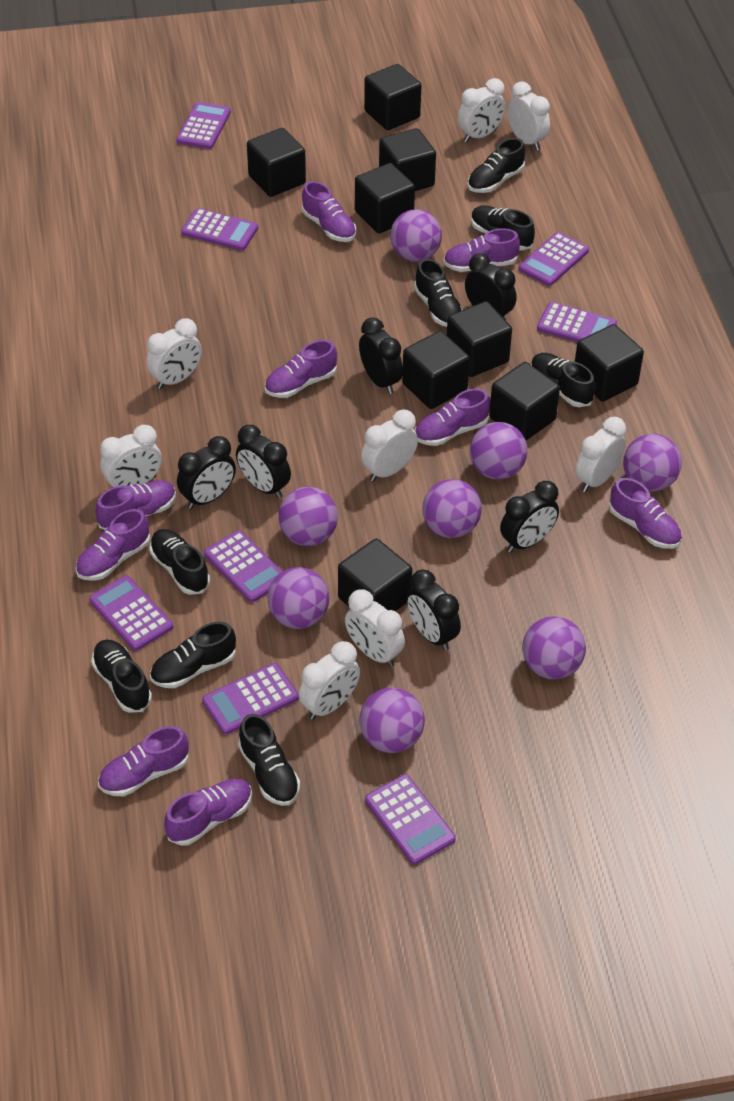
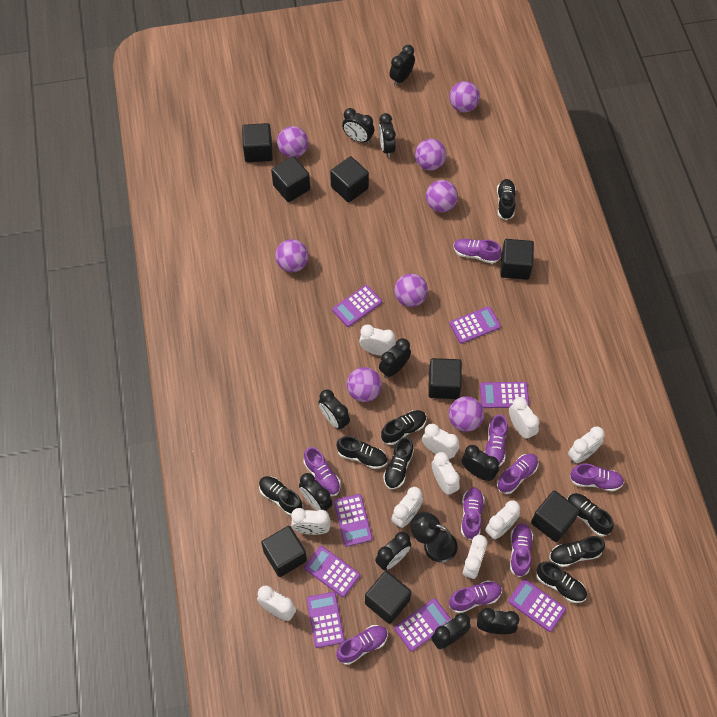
black clock: 6 -> 10
black cube: 9 -> 8
black lamp: 0 -> 1
white clock: 8 -> 10

